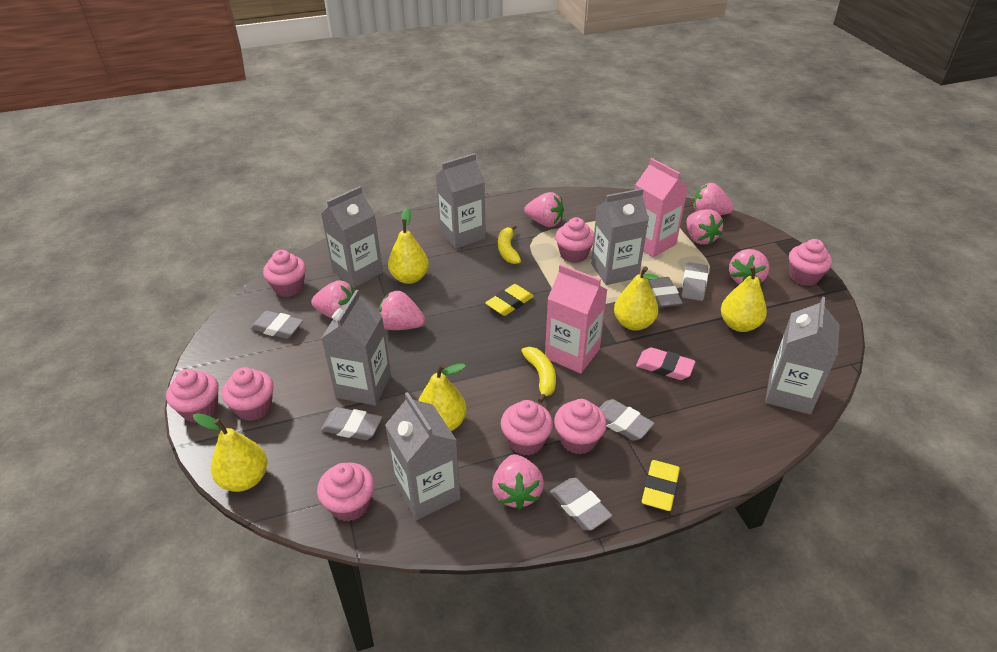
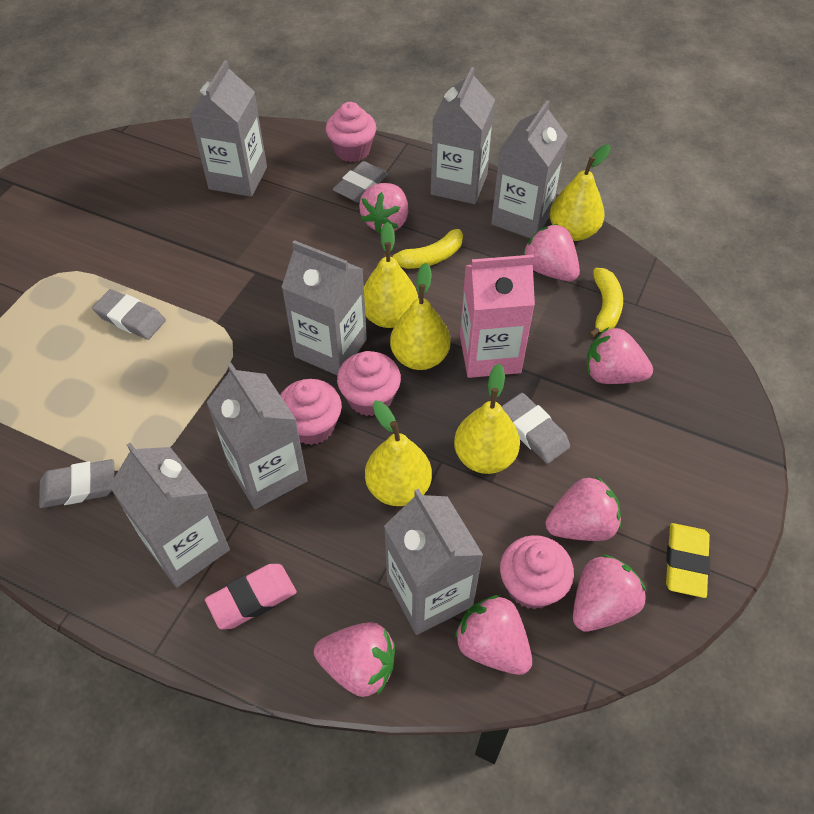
grey carton: 6 -> 7
grey eraser: 6 -> 4
pink carton: 2 -> 1
pink cupcake: 8 -> 4
yellow eraser: 2 -> 1

